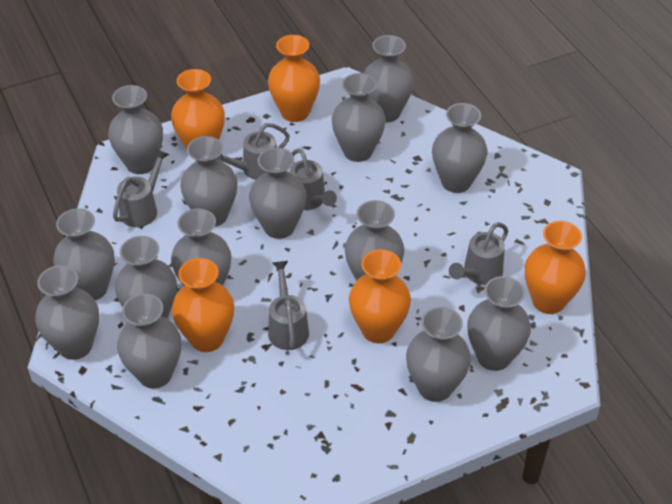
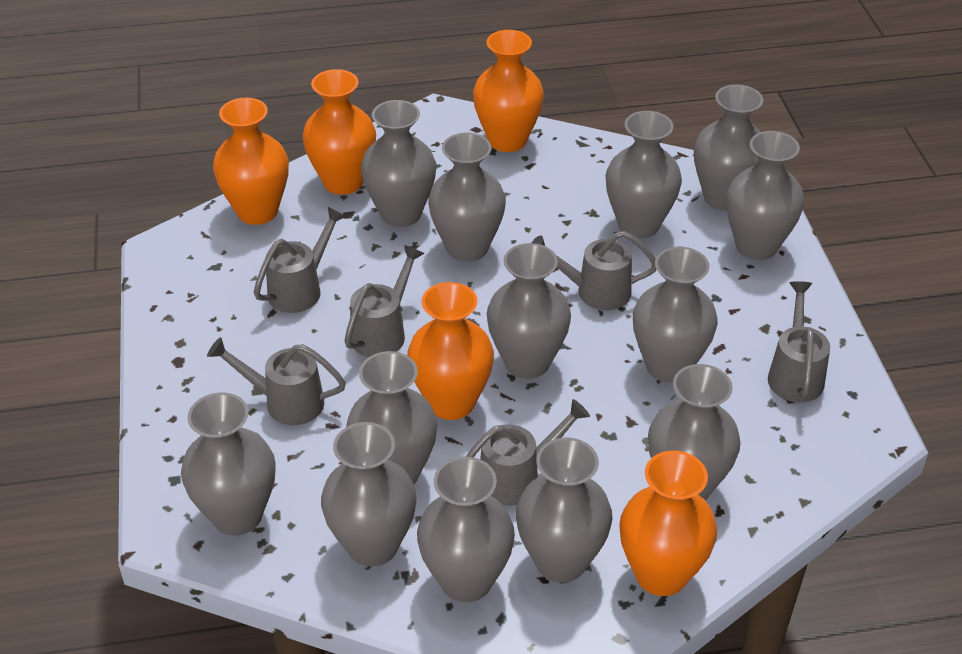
grey vase: 14 -> 13
grey watering can: 5 -> 6

